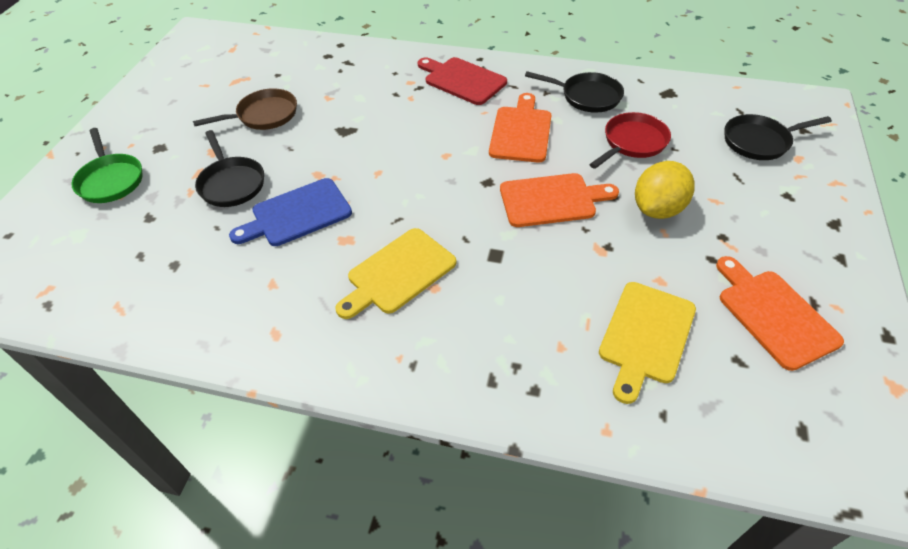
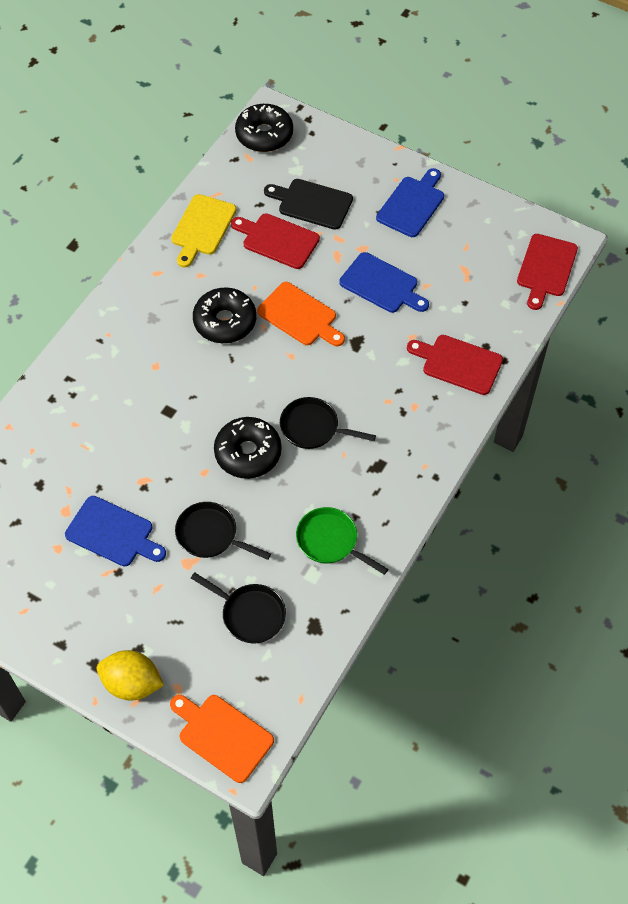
black cutting board: 0 -> 1
black donut: 0 -> 3
blue cutting board: 1 -> 3
brown pan: 1 -> 0
orange cutting board: 3 -> 2
red cutting board: 1 -> 3
red pan: 1 -> 0
yellow cutting board: 2 -> 1

